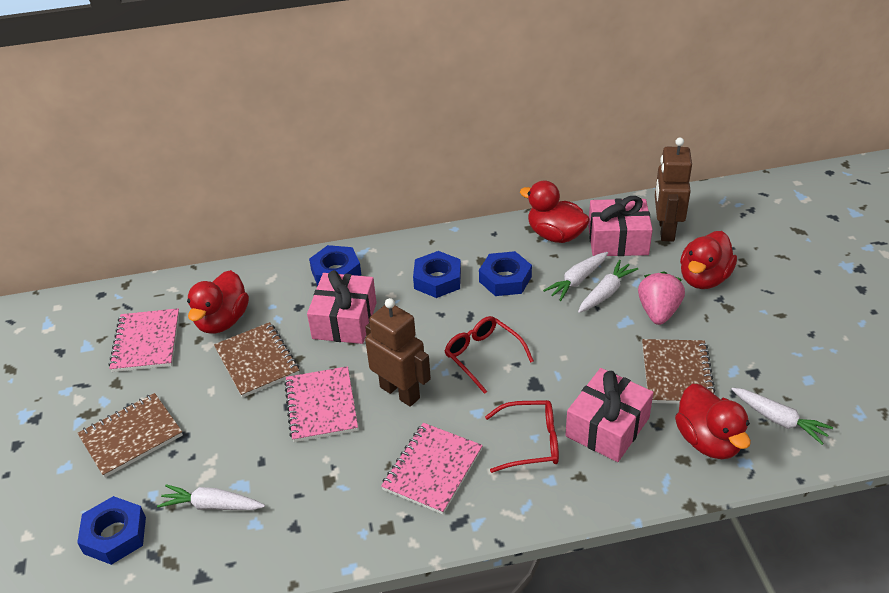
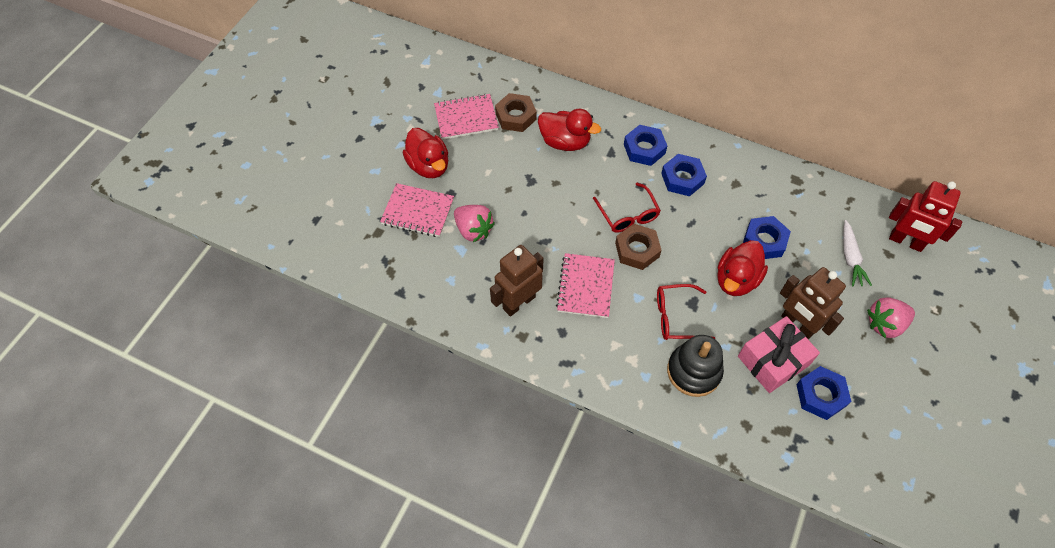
black stacking toy: 0 -> 1
brown notebook: 3 -> 0
brown nut: 0 -> 2
pink gift: 3 -> 1
pink strawberry: 1 -> 2
red duck: 4 -> 3
red robot: 0 -> 1
white carrot: 4 -> 1

